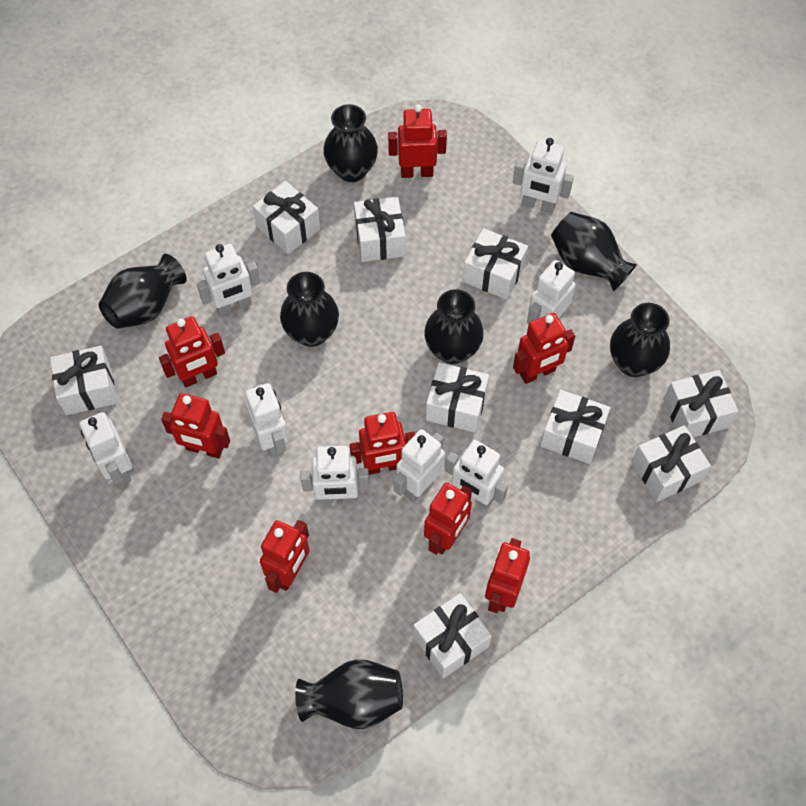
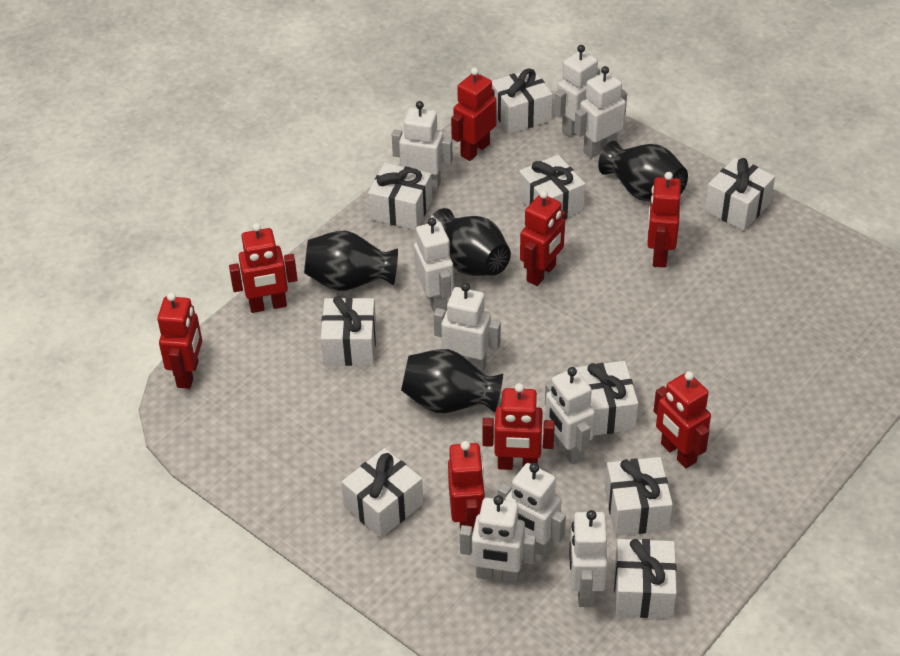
black vase: 7 -> 4
white robot: 8 -> 9

